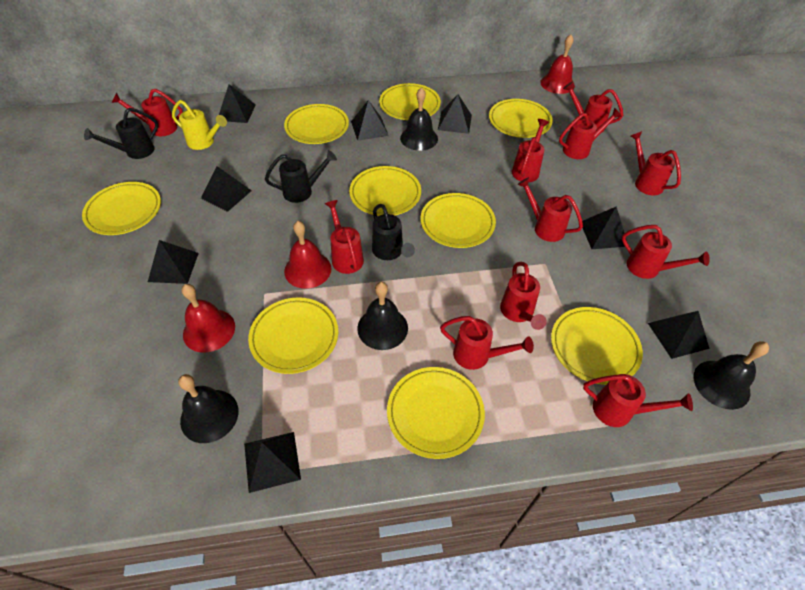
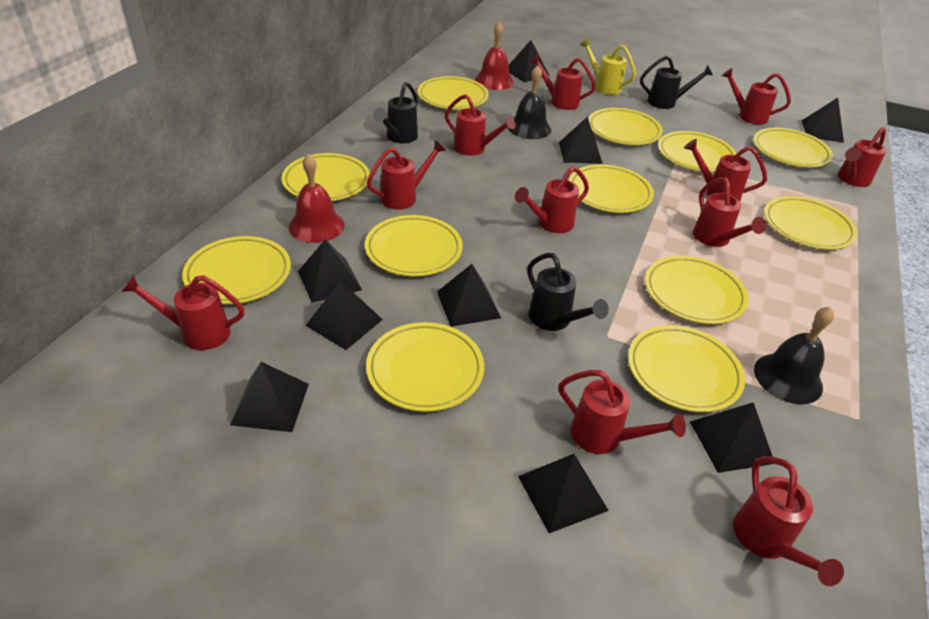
black bell: 4 -> 2
black pyramid: 8 -> 9
red bell: 3 -> 2
yellow plate: 9 -> 12

